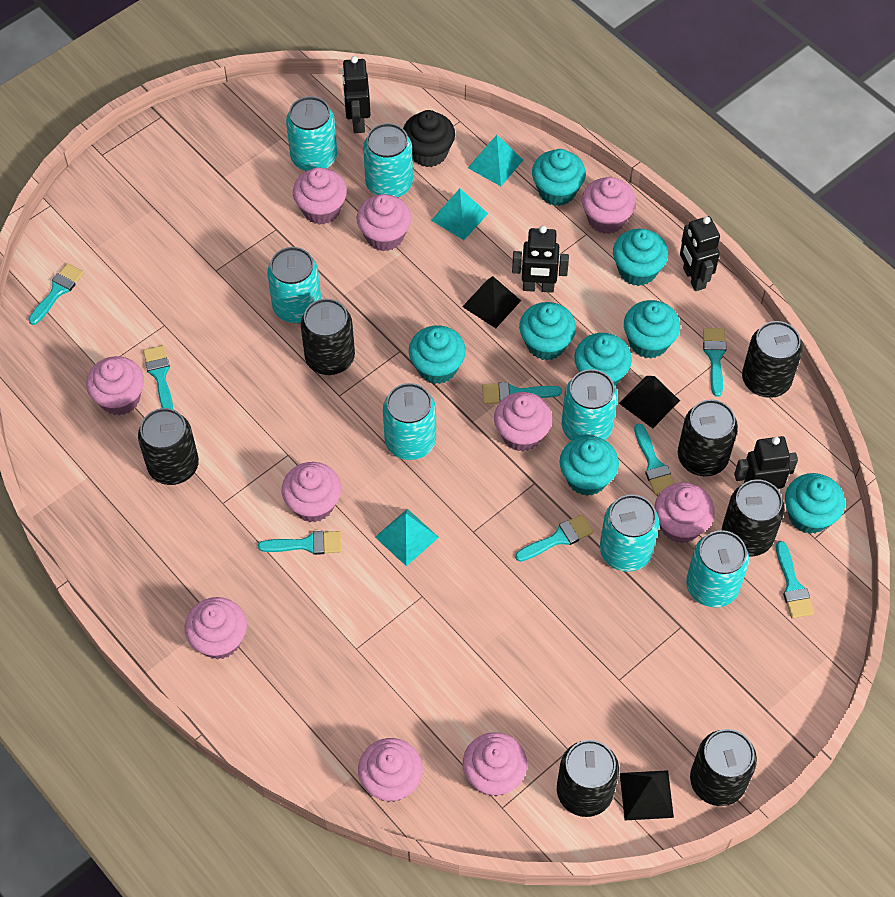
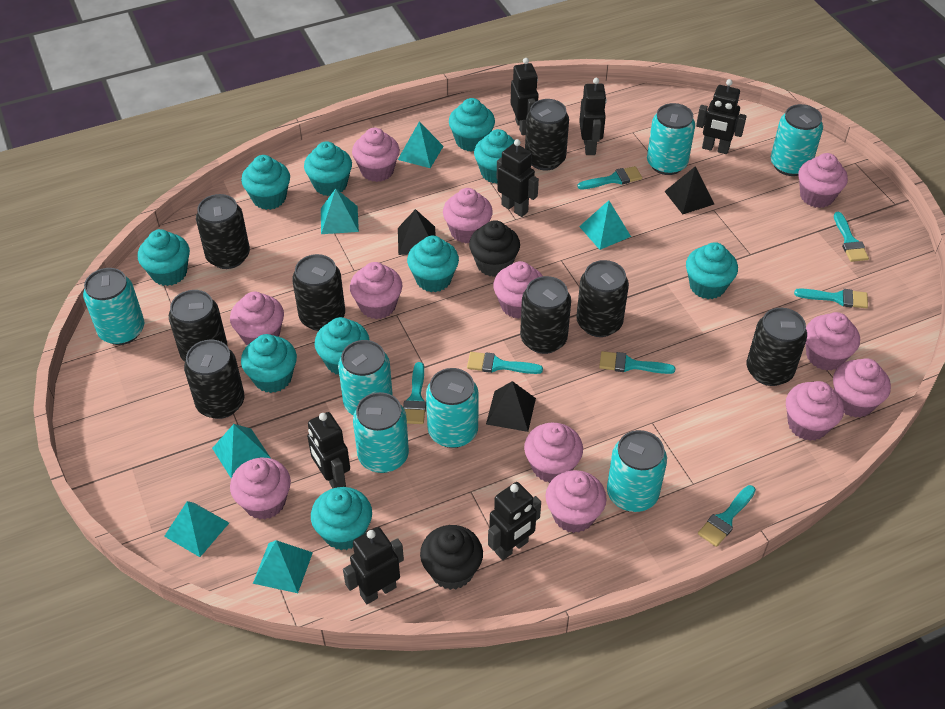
black can: 7 -> 8
black cupcake: 1 -> 2
black robot: 4 -> 7
pink cupcake: 10 -> 12
turquoise brush: 8 -> 7
turquoise cupcake: 8 -> 10
turquoise pyramid: 3 -> 6

